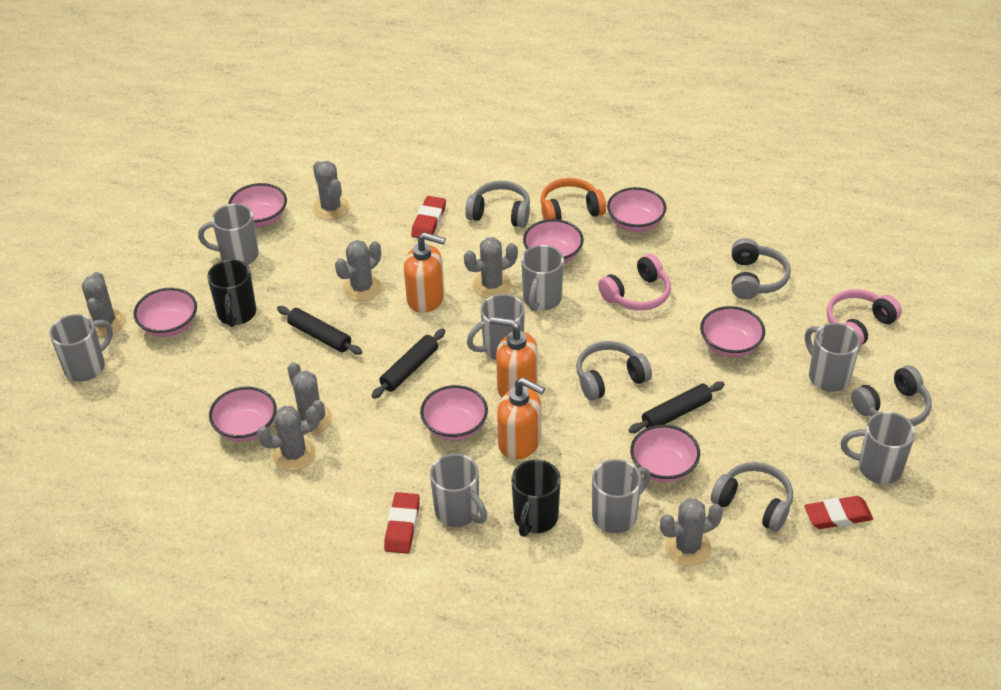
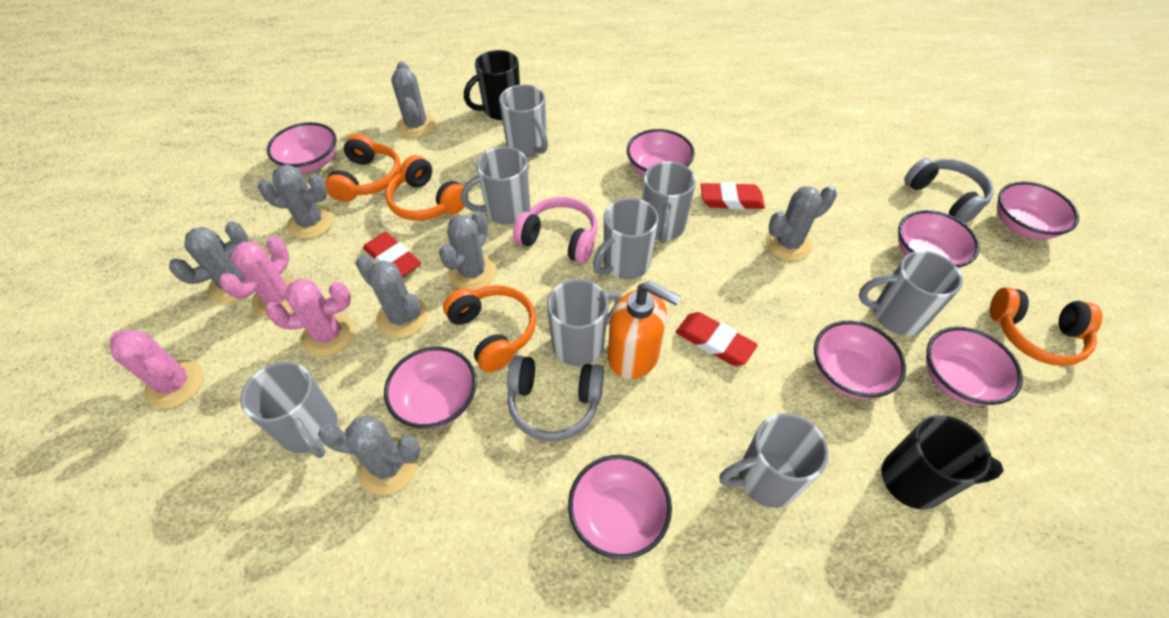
black rolling pin: 3 -> 0
grey headphones: 5 -> 2
orange headphones: 1 -> 4
orange soap dispenser: 3 -> 1
pink cactus: 0 -> 3
pink headphones: 2 -> 1

